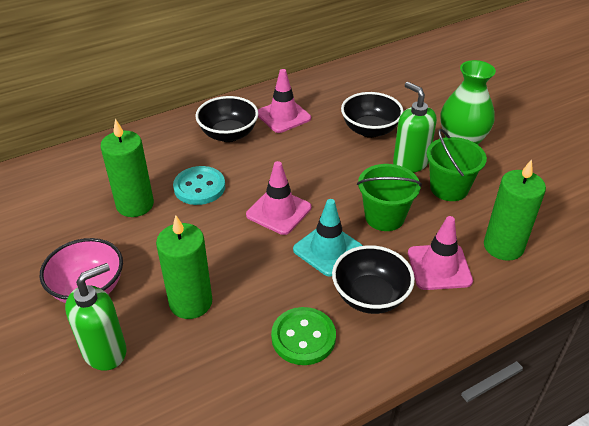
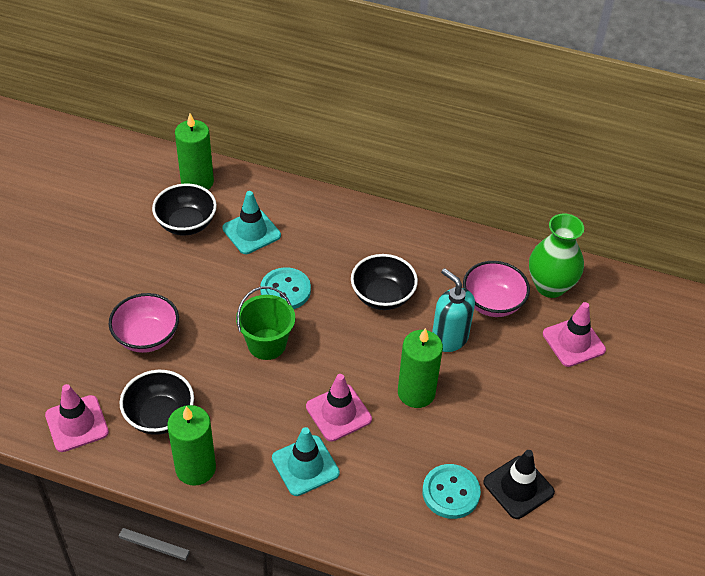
black traffic cone: 0 -> 1
green bucket: 2 -> 1
green button: 1 -> 0
green soap dispenser: 2 -> 0
pink bowl: 1 -> 2
turquoise button: 1 -> 2
turquoise soap dispenser: 0 -> 1
turquoise traffic cone: 1 -> 2

